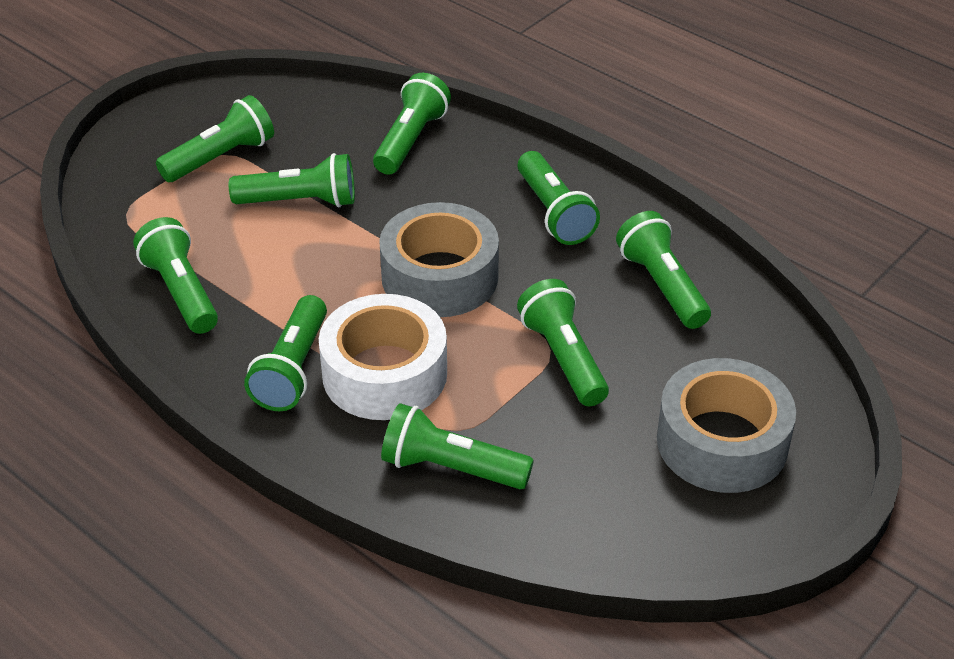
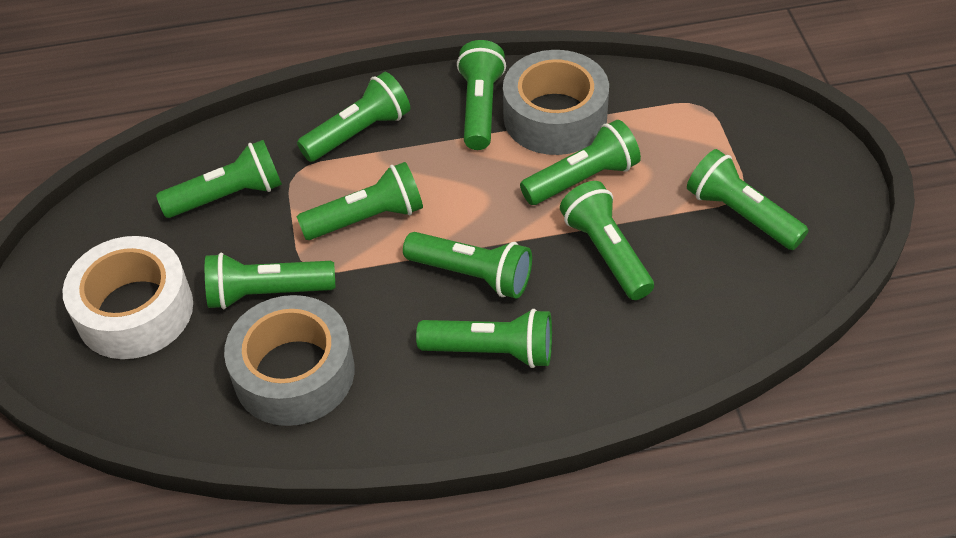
green flashlight: 9 -> 10

